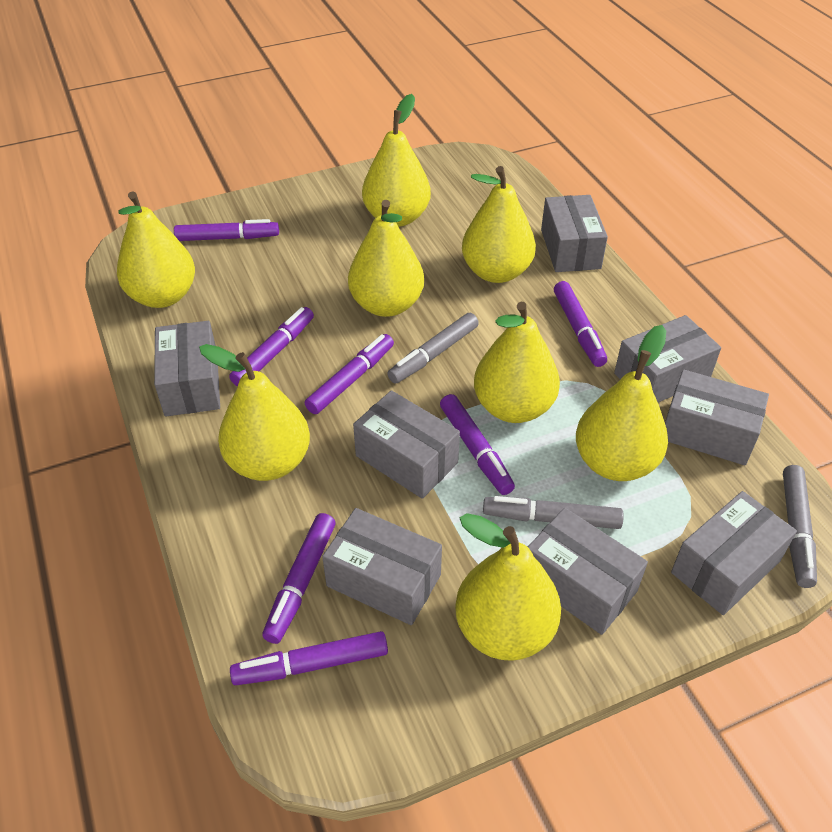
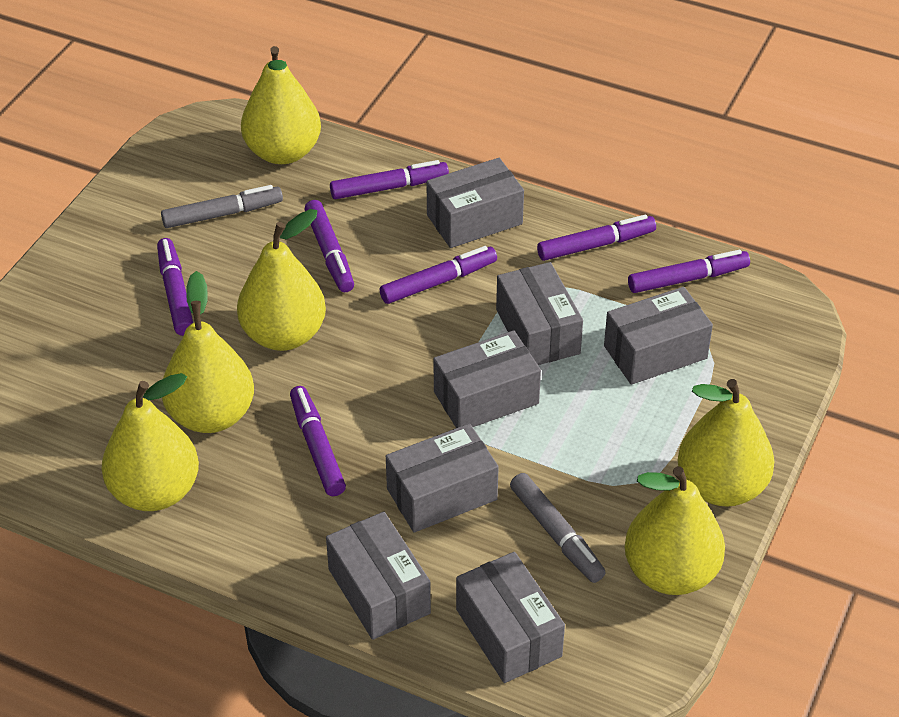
grey box: 8 -> 7
grey marker: 3 -> 2
yellow pear: 8 -> 6

